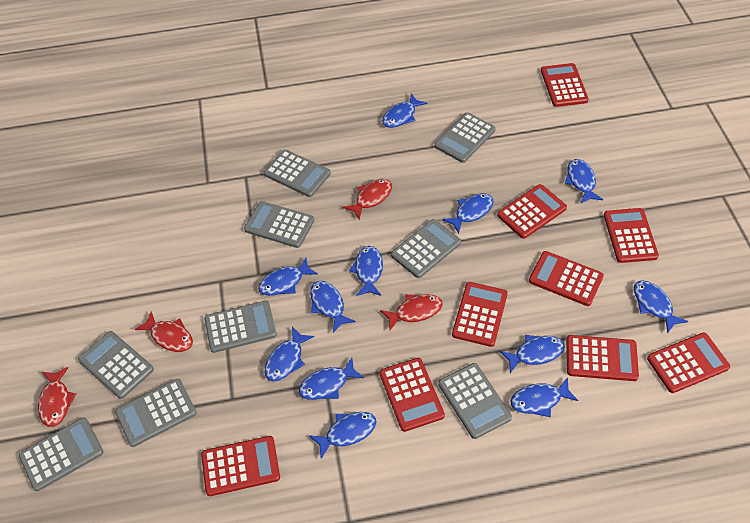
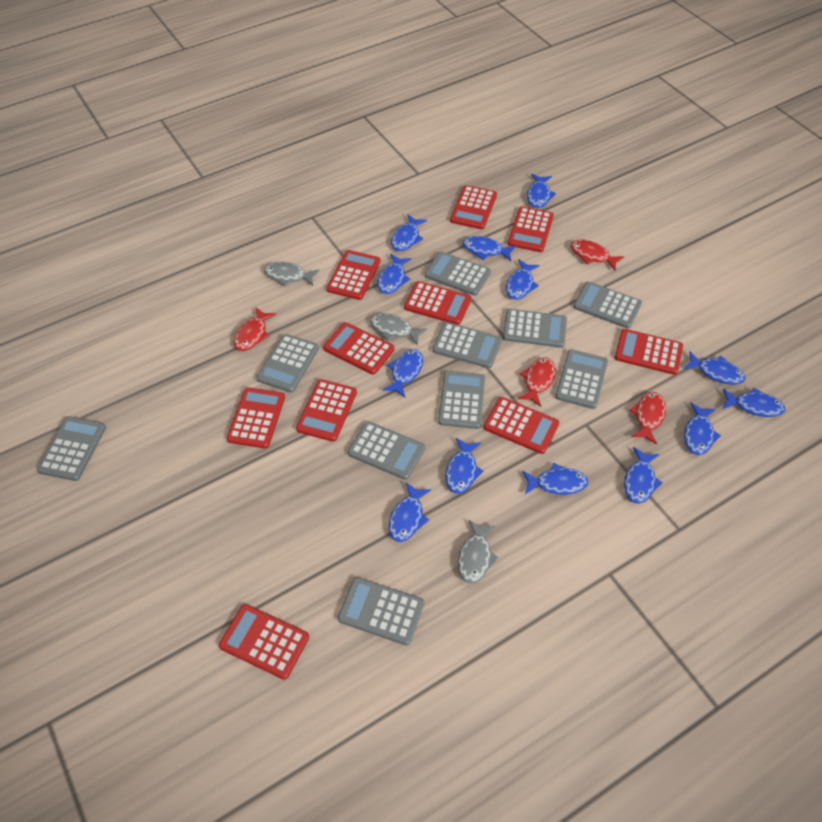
blue fish: 12 -> 13
grey calculator: 9 -> 10
grey fish: 0 -> 3
red calculator: 9 -> 10

